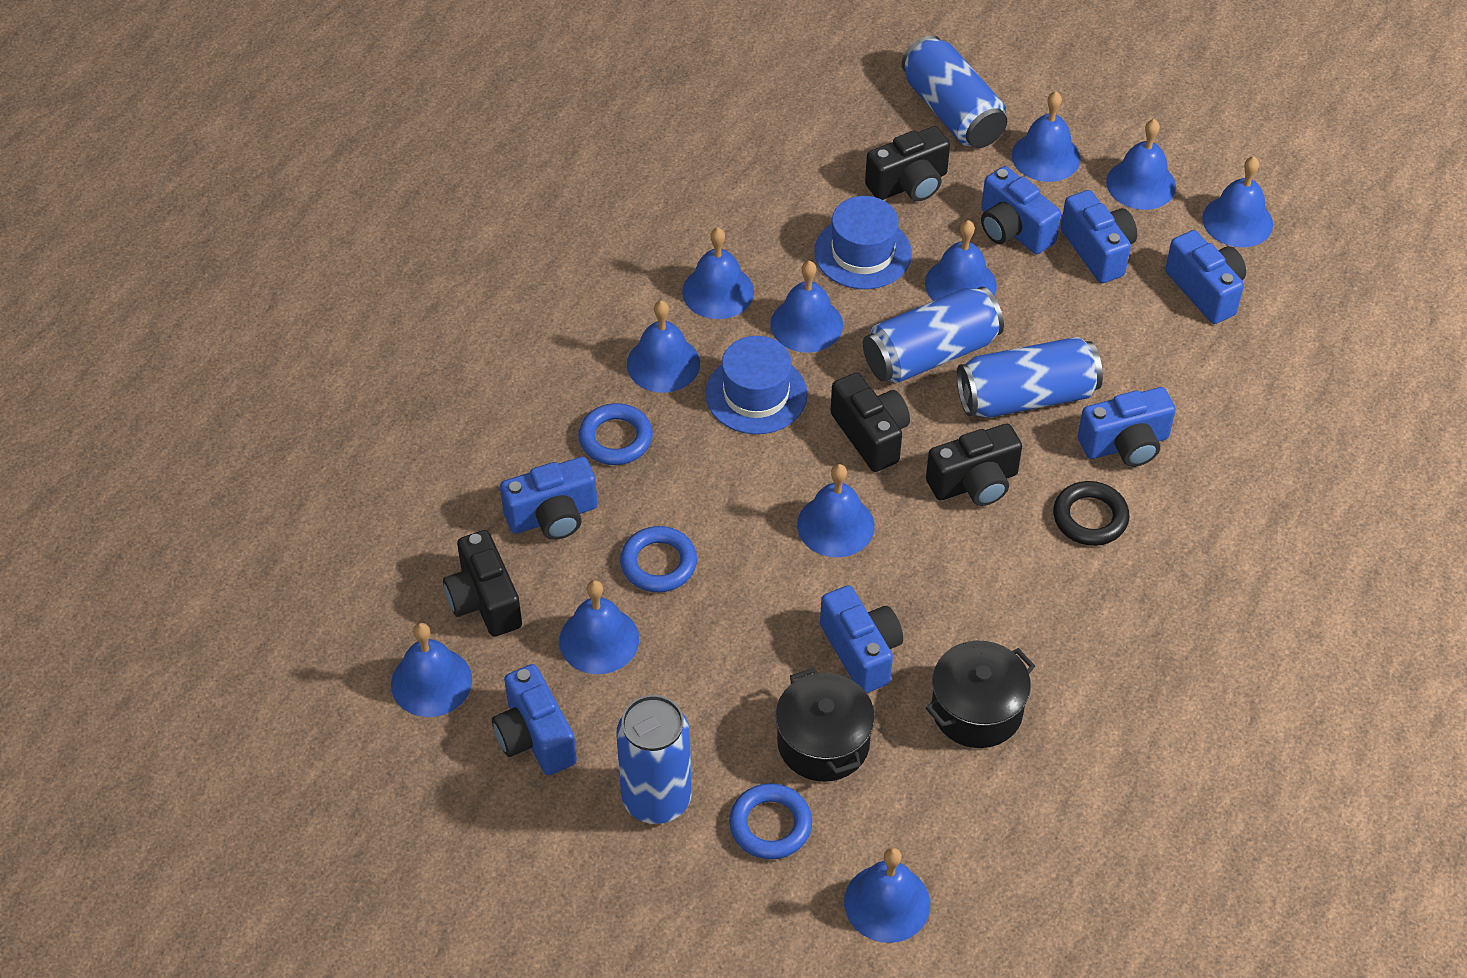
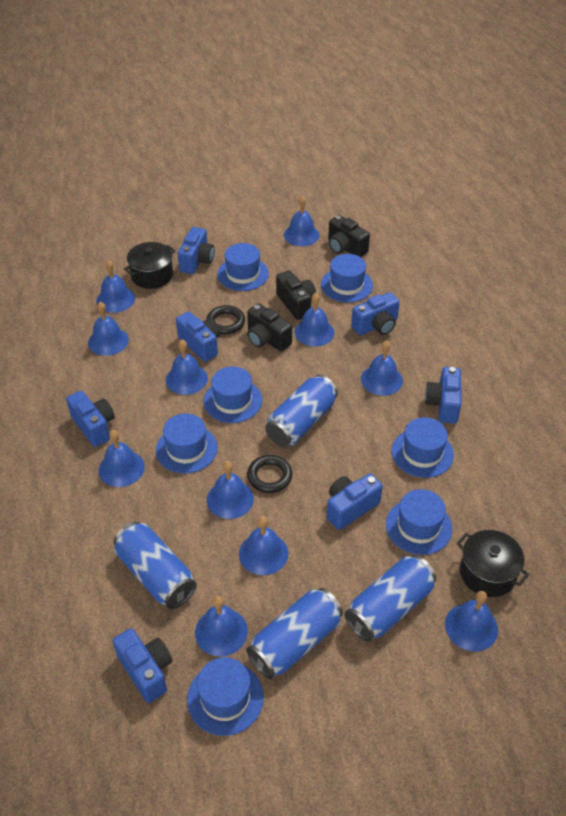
black camera: 4 -> 3
black ring: 1 -> 2
blue hat: 2 -> 7
blue ring: 3 -> 0

